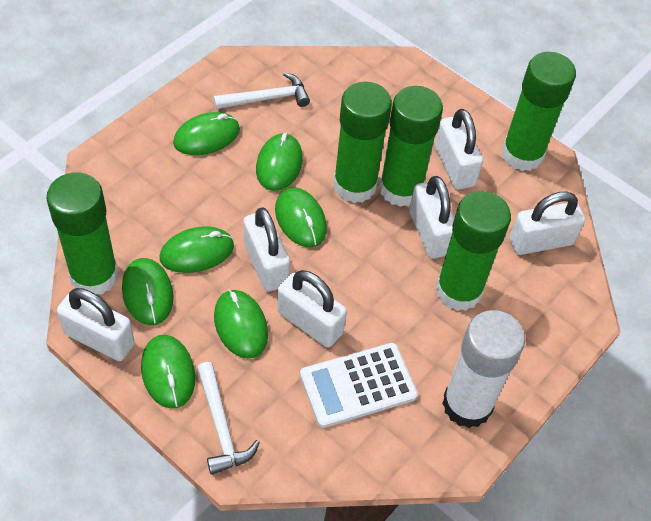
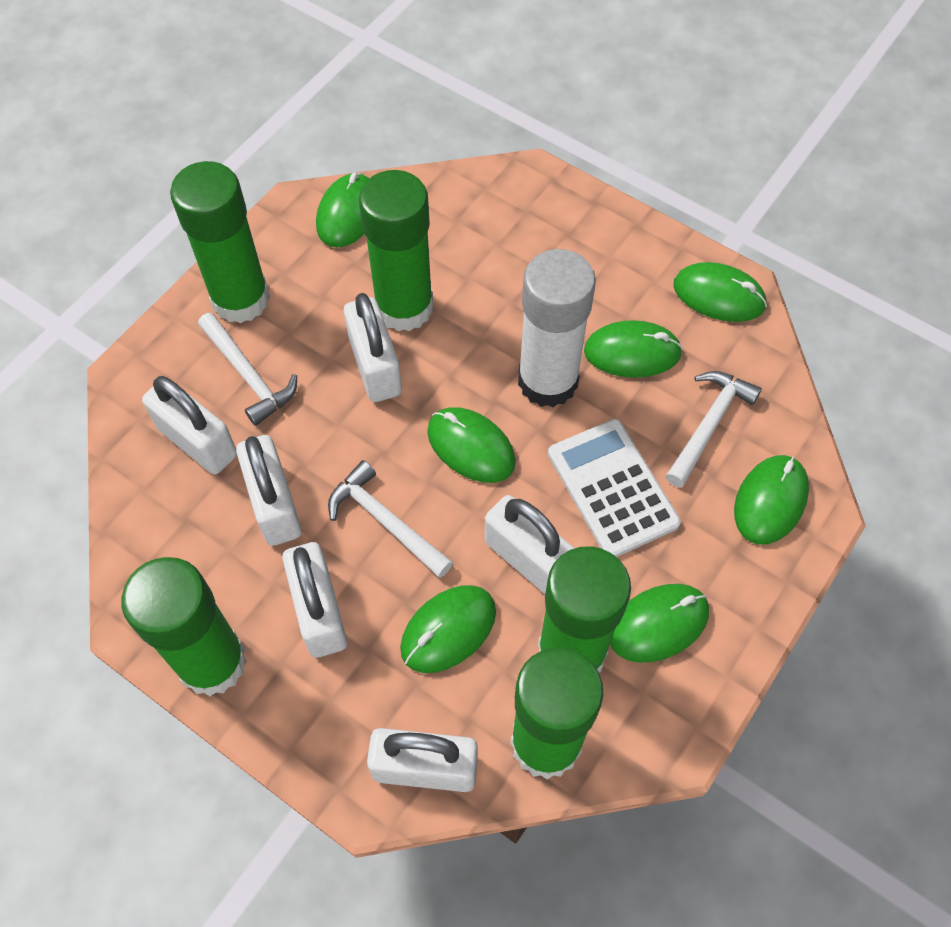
white hammer: 2 -> 3

